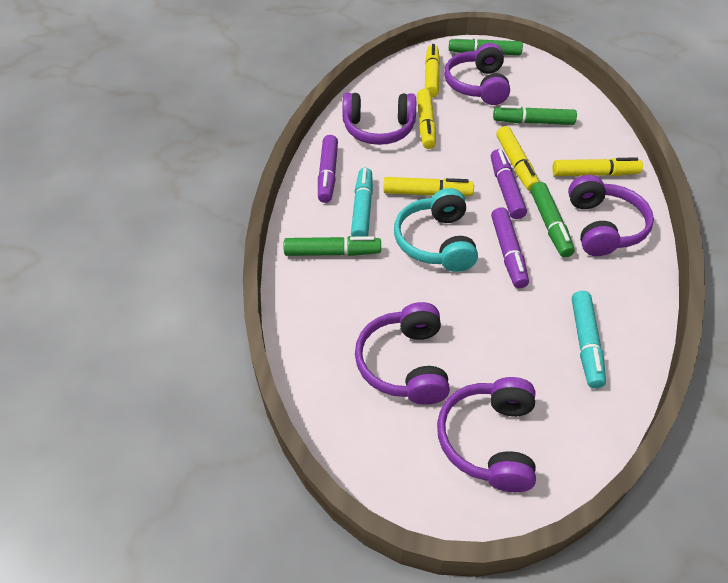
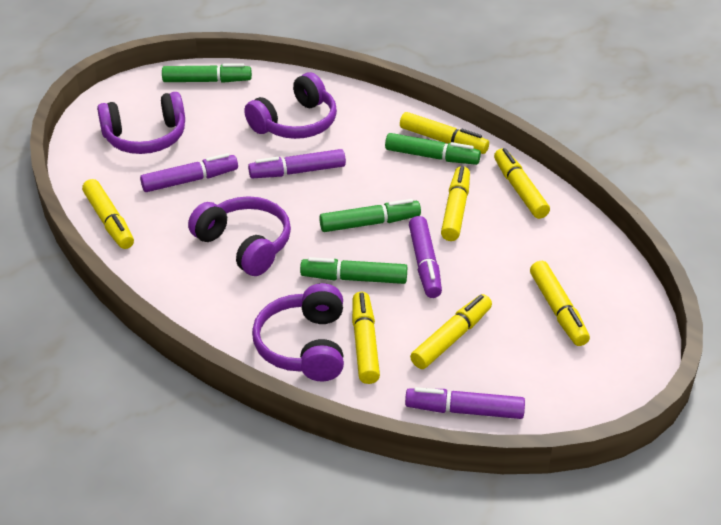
purple headphones: 5 -> 4
purple marker: 3 -> 4
turquoise headphones: 1 -> 0
turquoise marker: 2 -> 0
yellow marker: 5 -> 7

